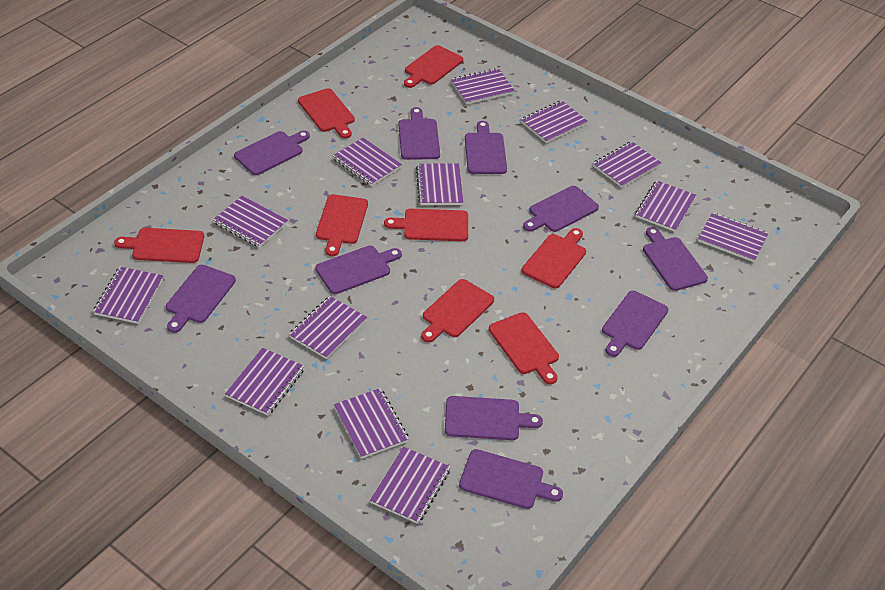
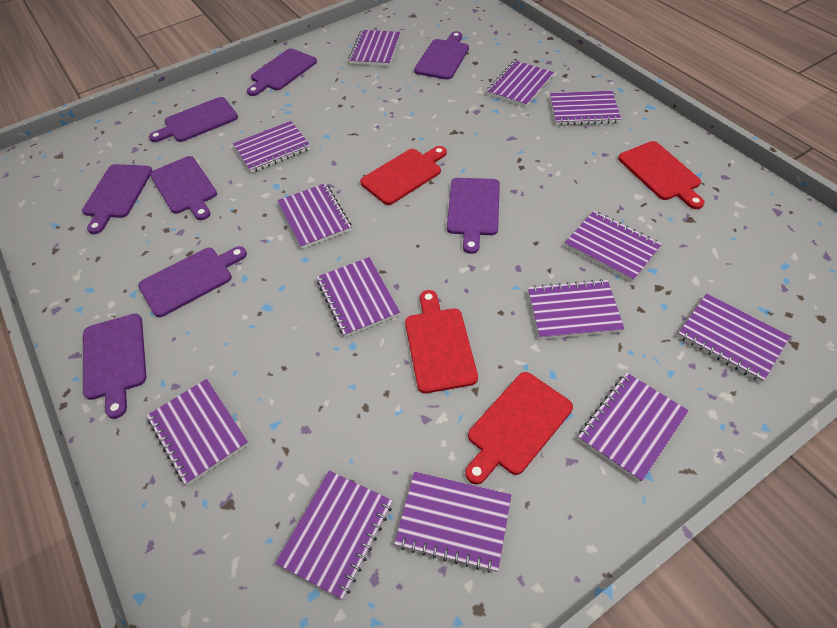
purple cutting board: 10 -> 8
red cutting board: 8 -> 4

